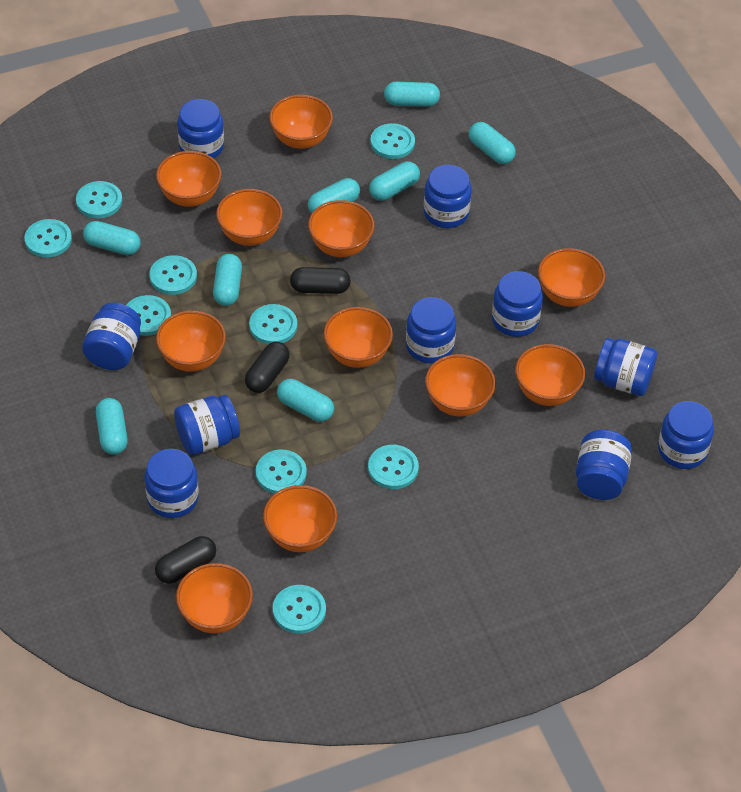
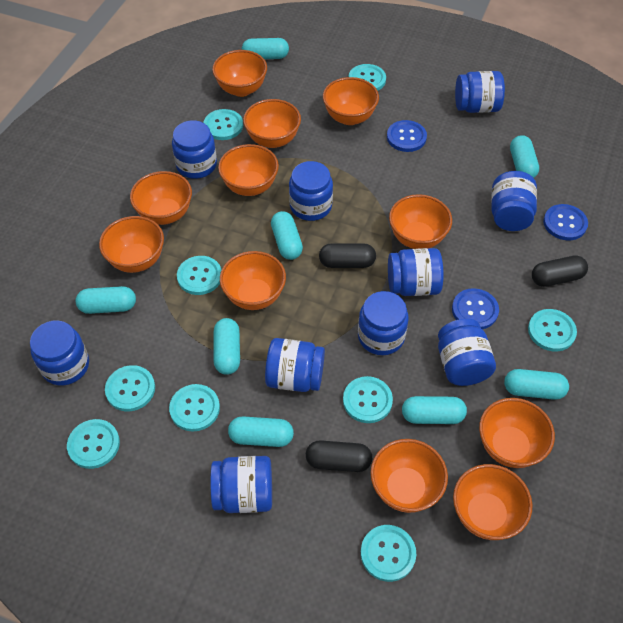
blue button: 0 -> 3

